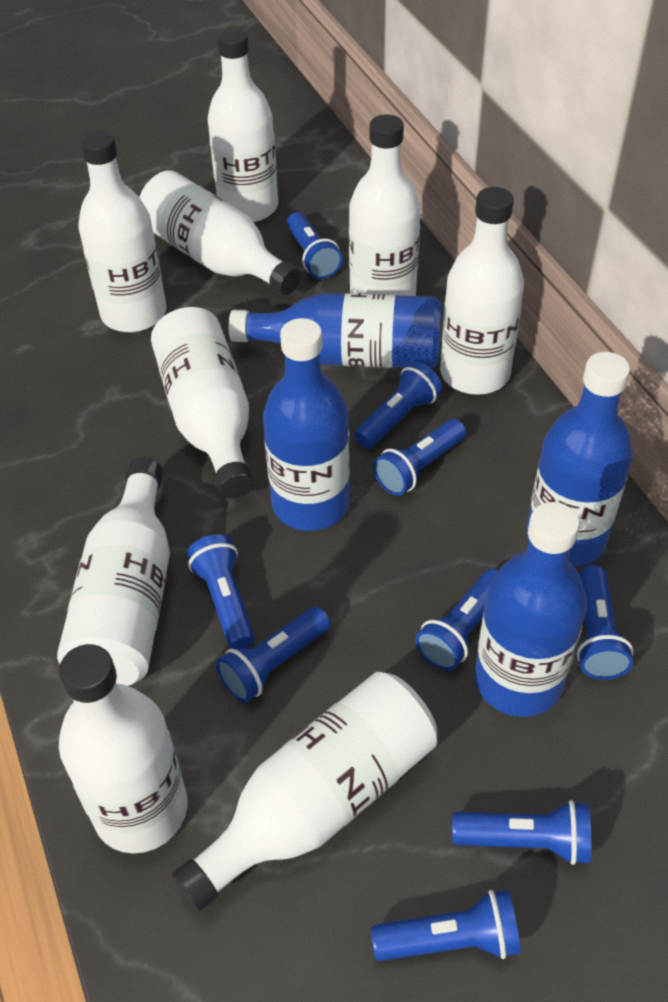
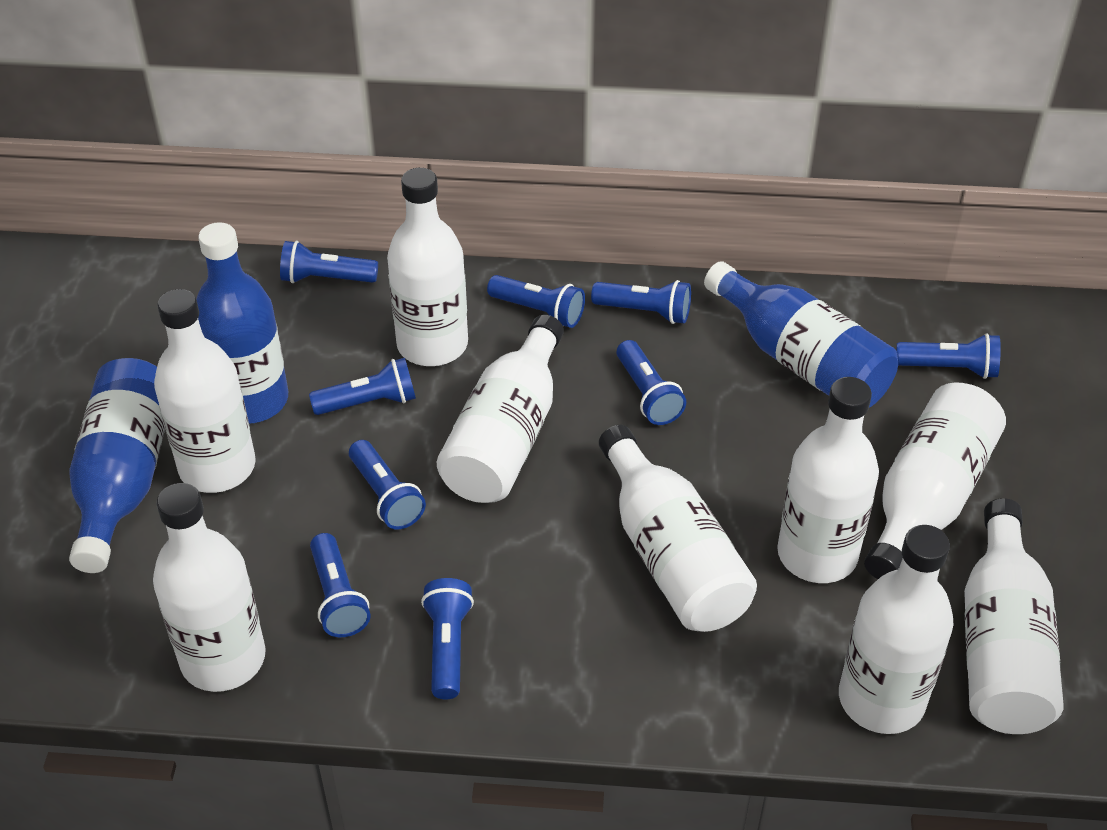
blue bottle: 4 -> 3

